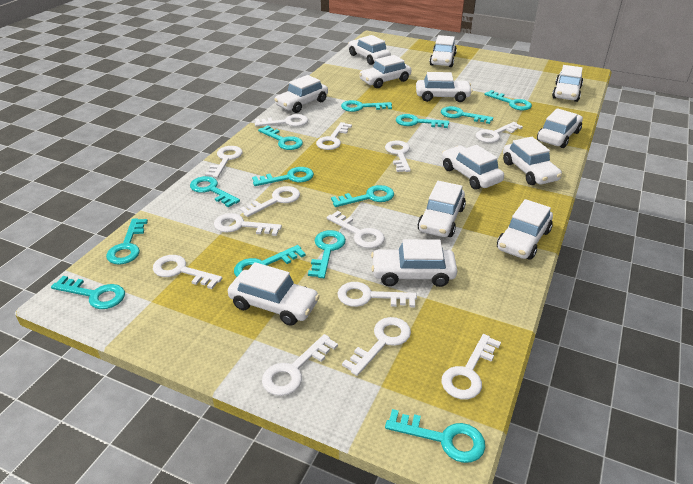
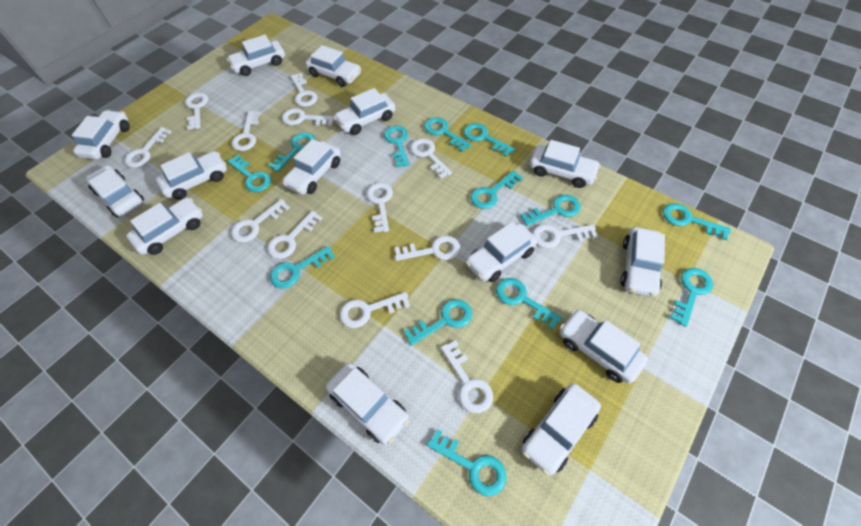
white car: 13 -> 14

